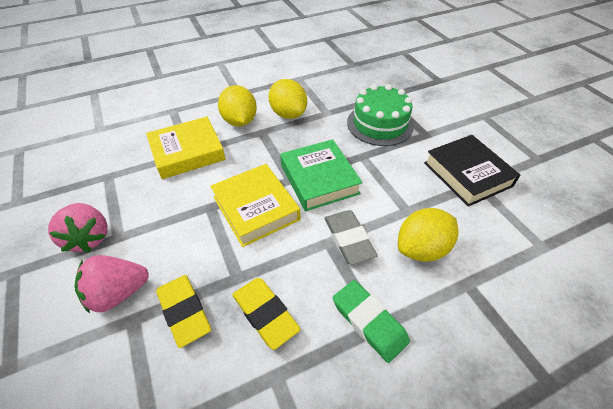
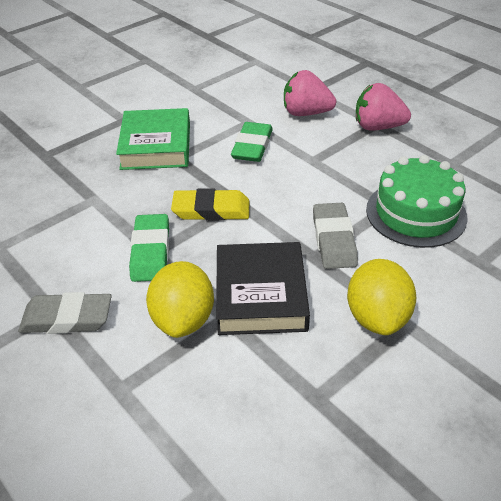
green eraser: 1 -> 2
grey eraser: 1 -> 2
yellow book: 2 -> 0
yellow eraser: 2 -> 1
yellow lemon: 3 -> 2

